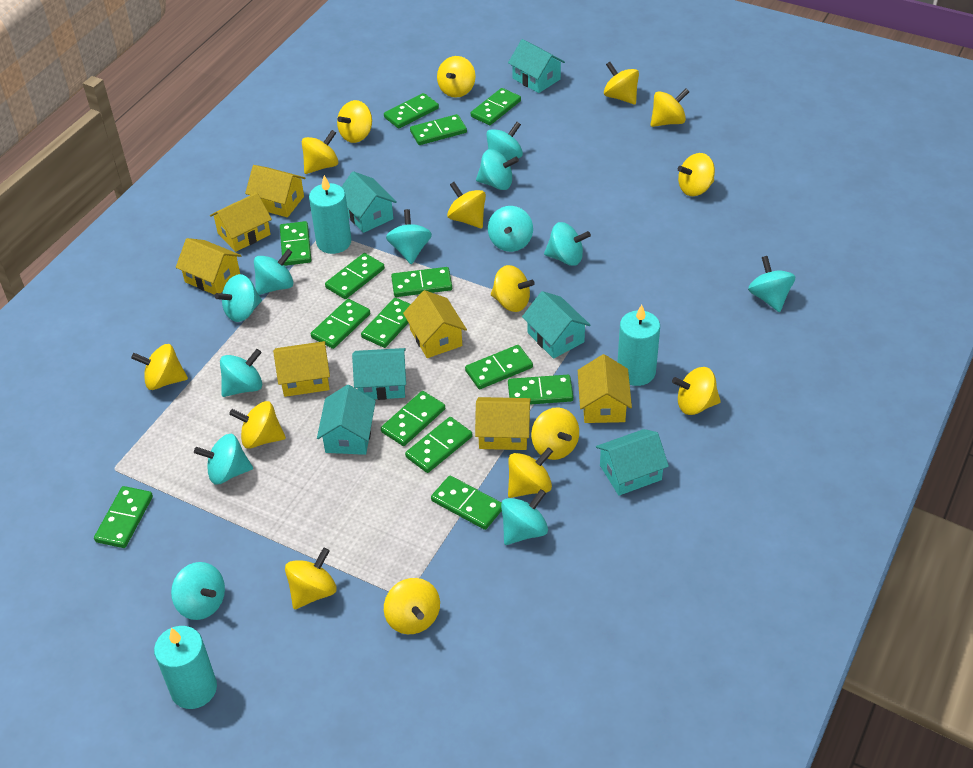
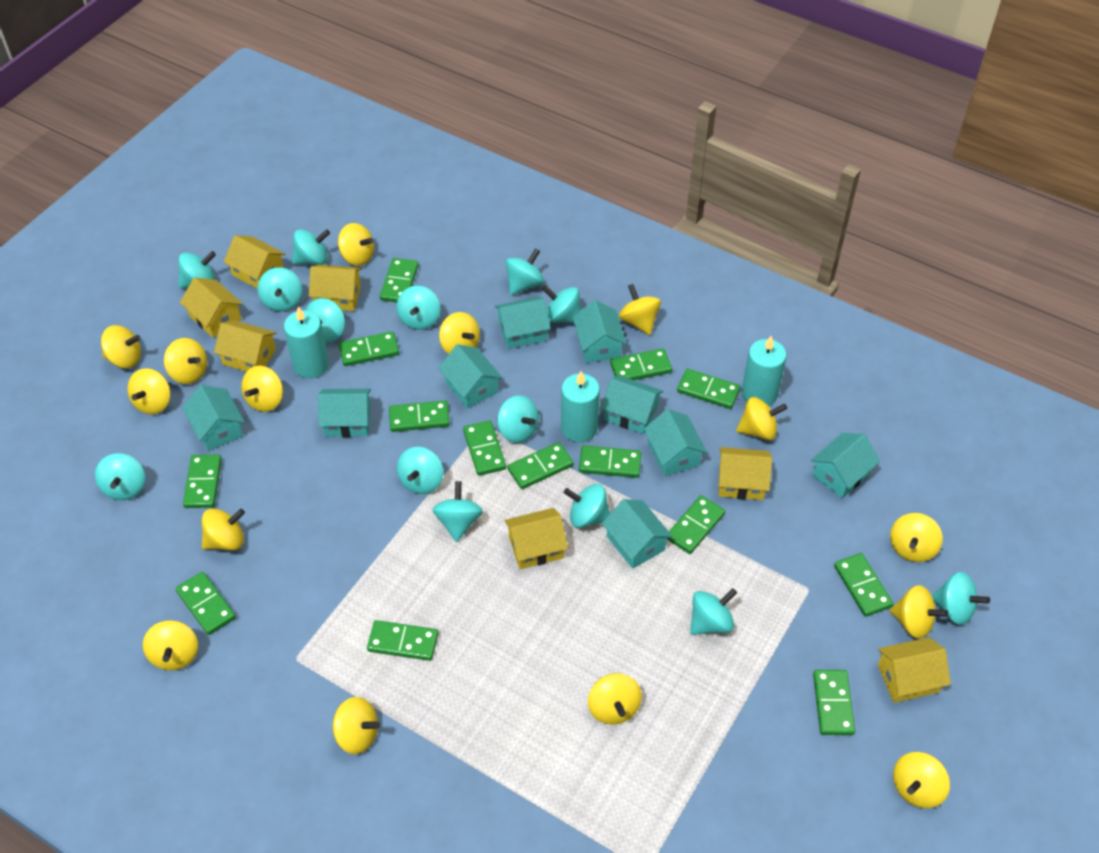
turquoise house: 6 -> 9
turquoise spinning top: 12 -> 14

